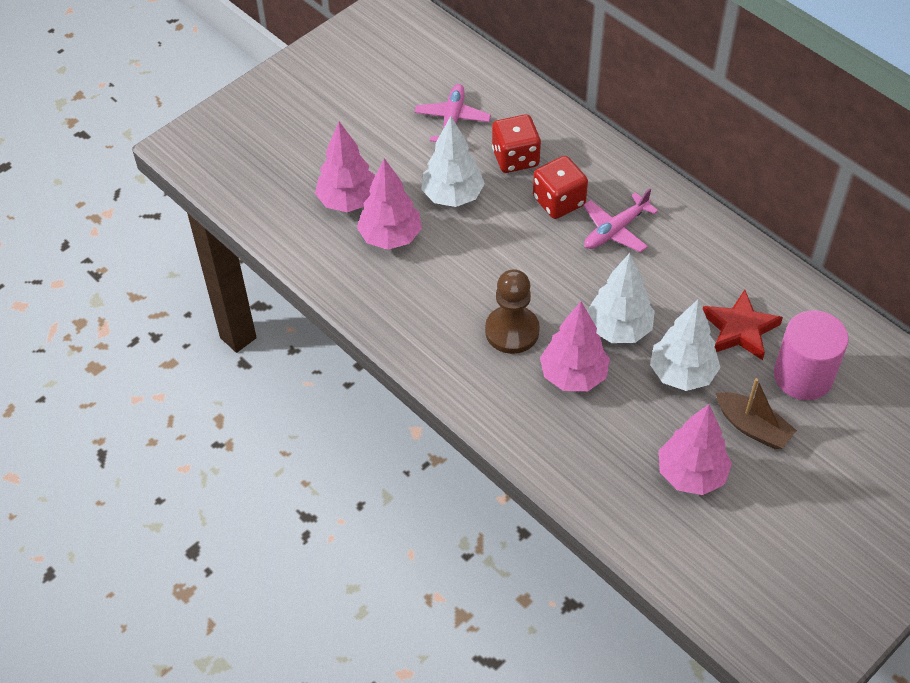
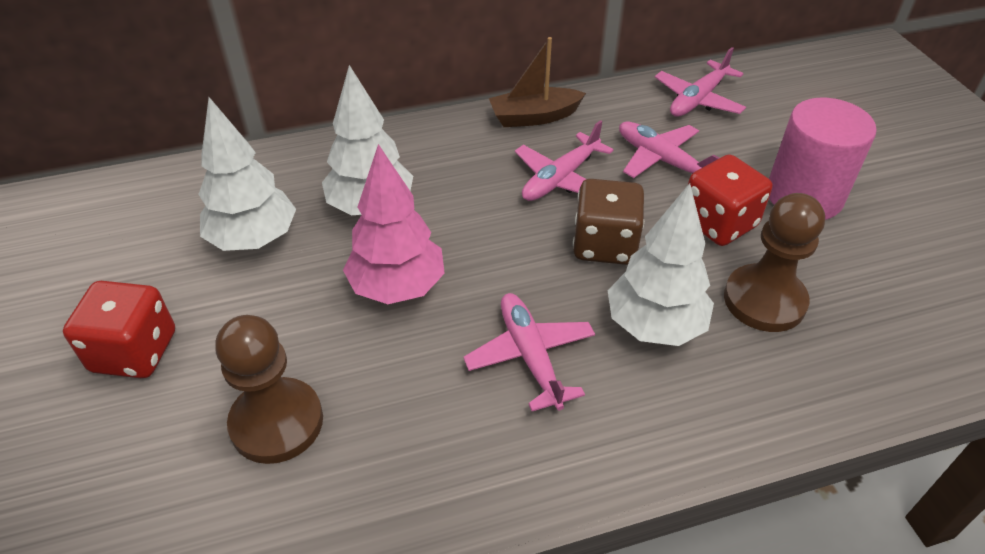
brown dice: 0 -> 1
brown pawn: 1 -> 2
pink plane: 2 -> 4
pink tree: 4 -> 1
red star: 1 -> 0

